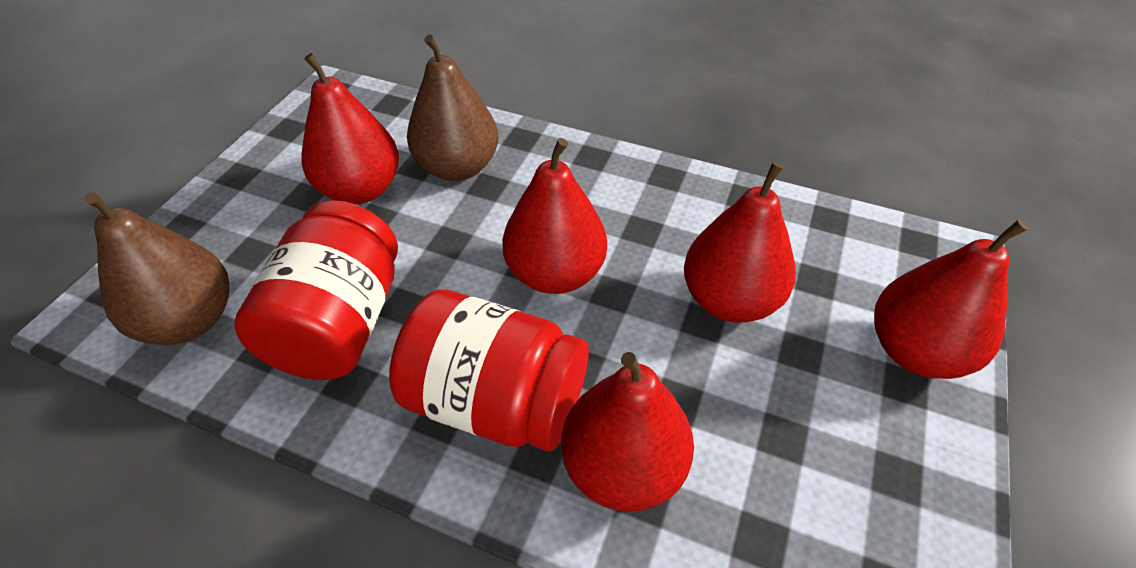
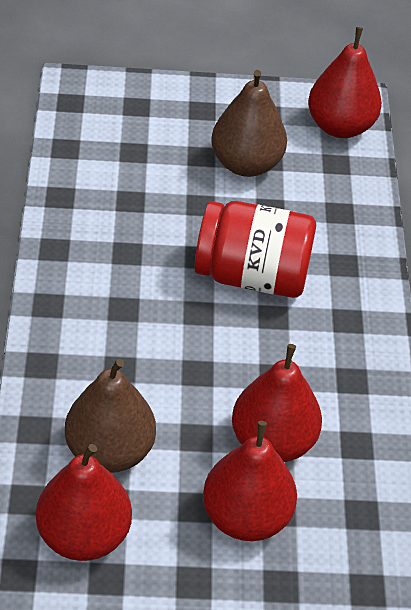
red jar: 2 -> 1
red pear: 5 -> 4

